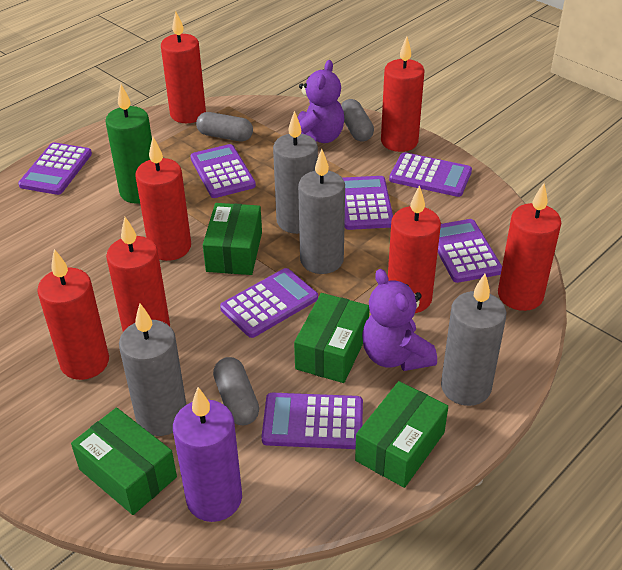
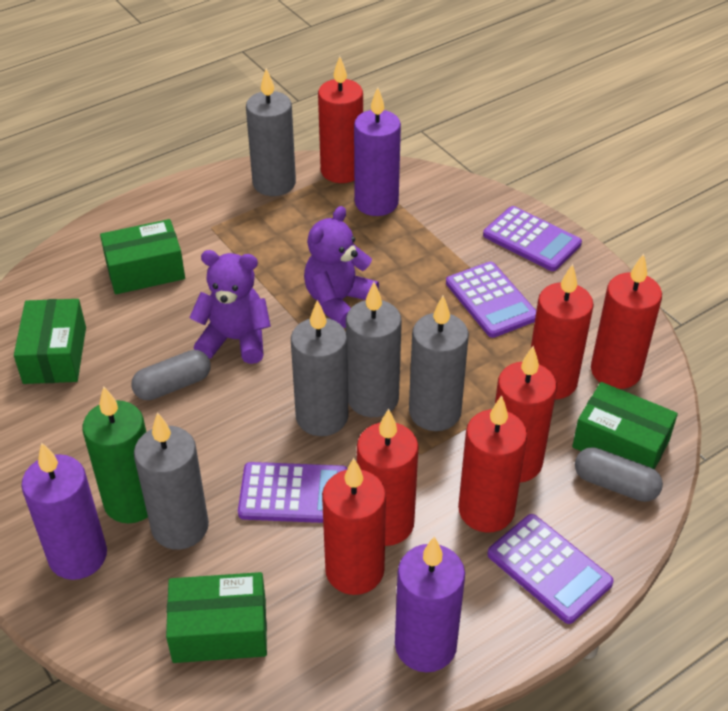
grey candle: 4 -> 5
grey capsule: 3 -> 2
purple calculator: 7 -> 4
purple candle: 1 -> 3

